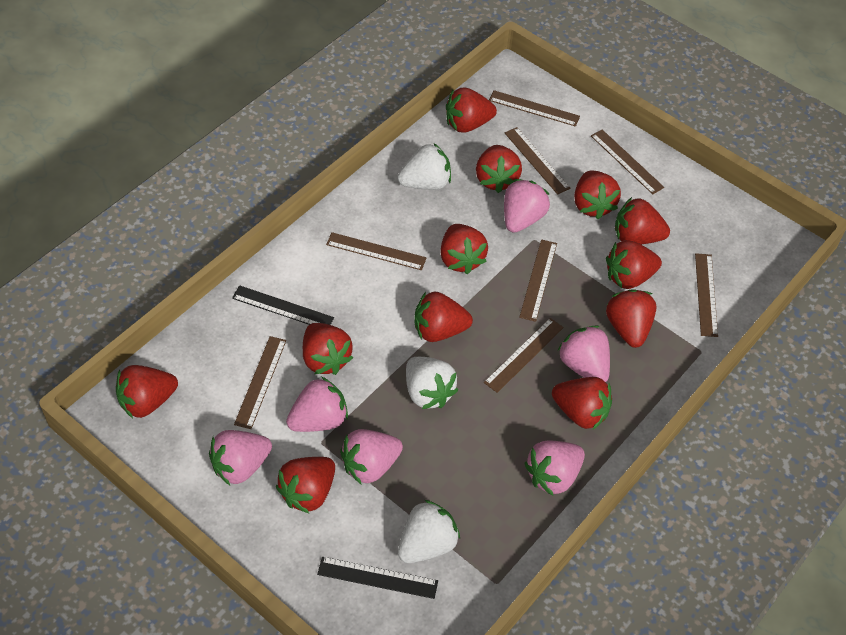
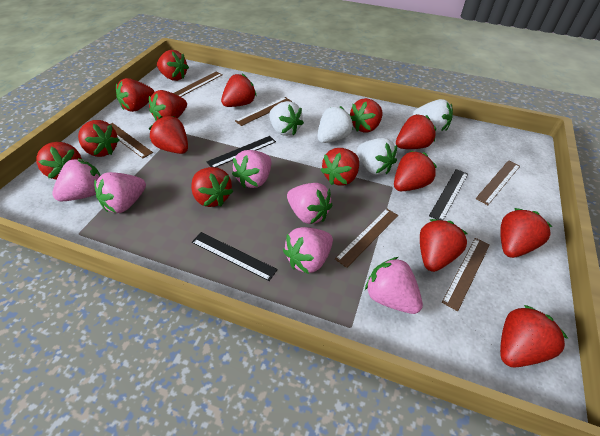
black ruler: 2 -> 3
brown ruler: 8 -> 6
red strawberry: 12 -> 15
white strawberry: 3 -> 4

